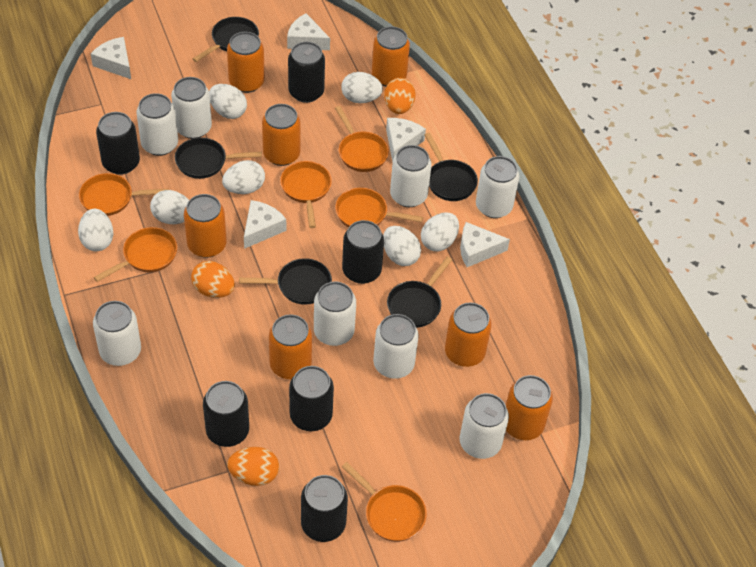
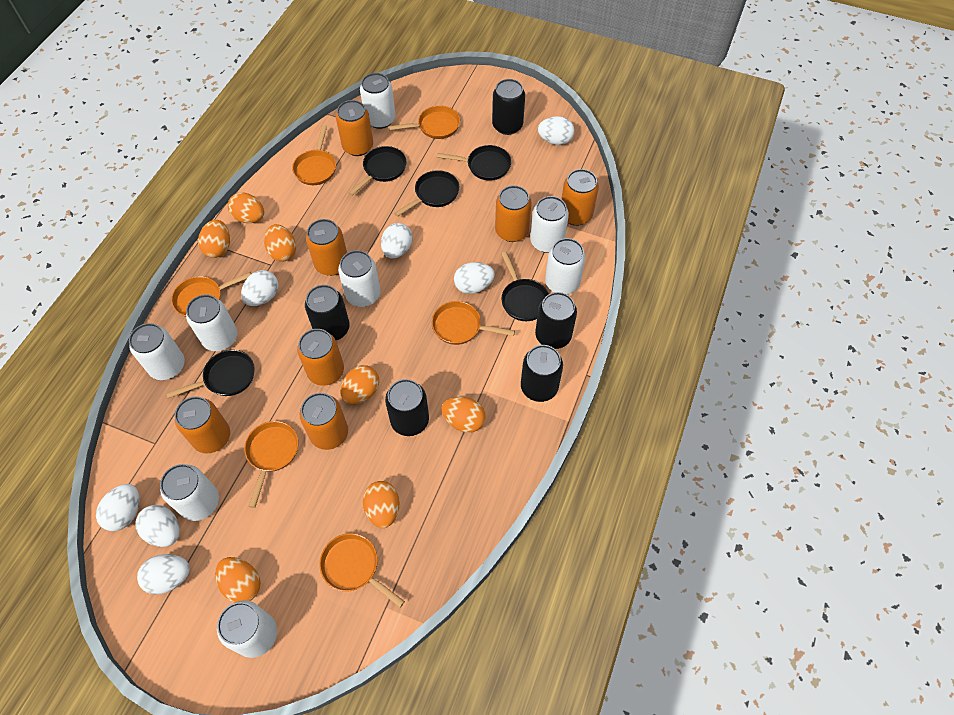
black can: 6 -> 5
orange egg: 3 -> 7
white cheese: 5 -> 0

